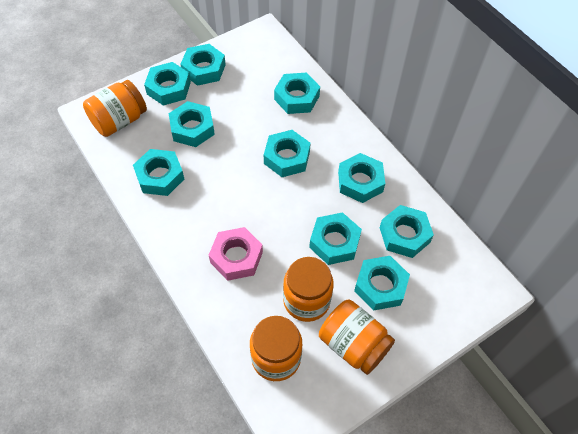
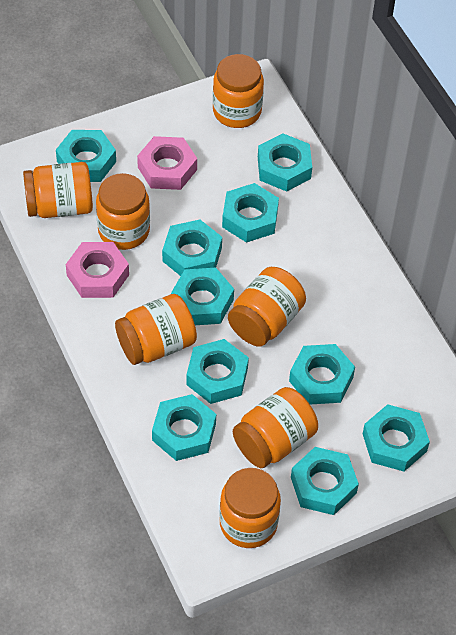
orange jar: 4 -> 7
pink nut: 1 -> 2

